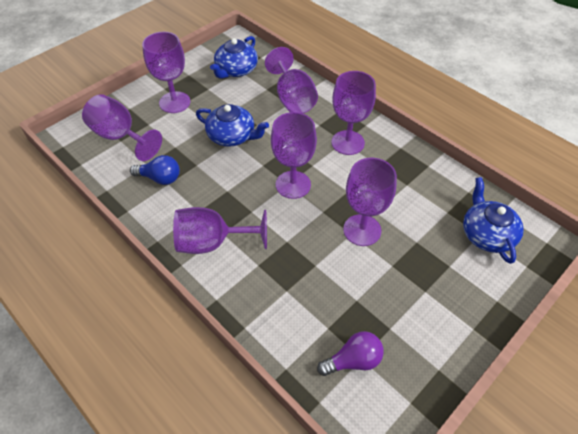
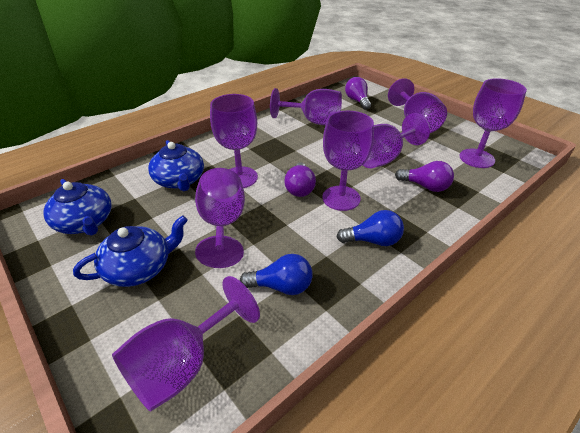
blue light bulb: 1 -> 2
purple goblet: 7 -> 8
purple light bulb: 1 -> 3

